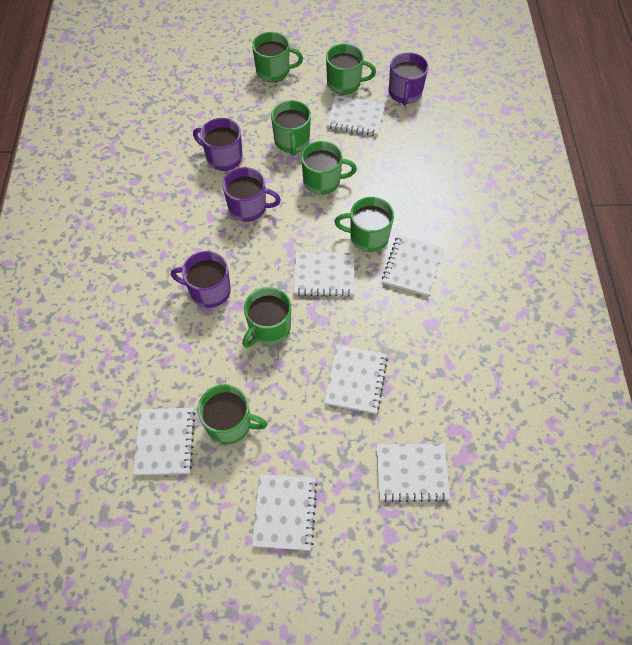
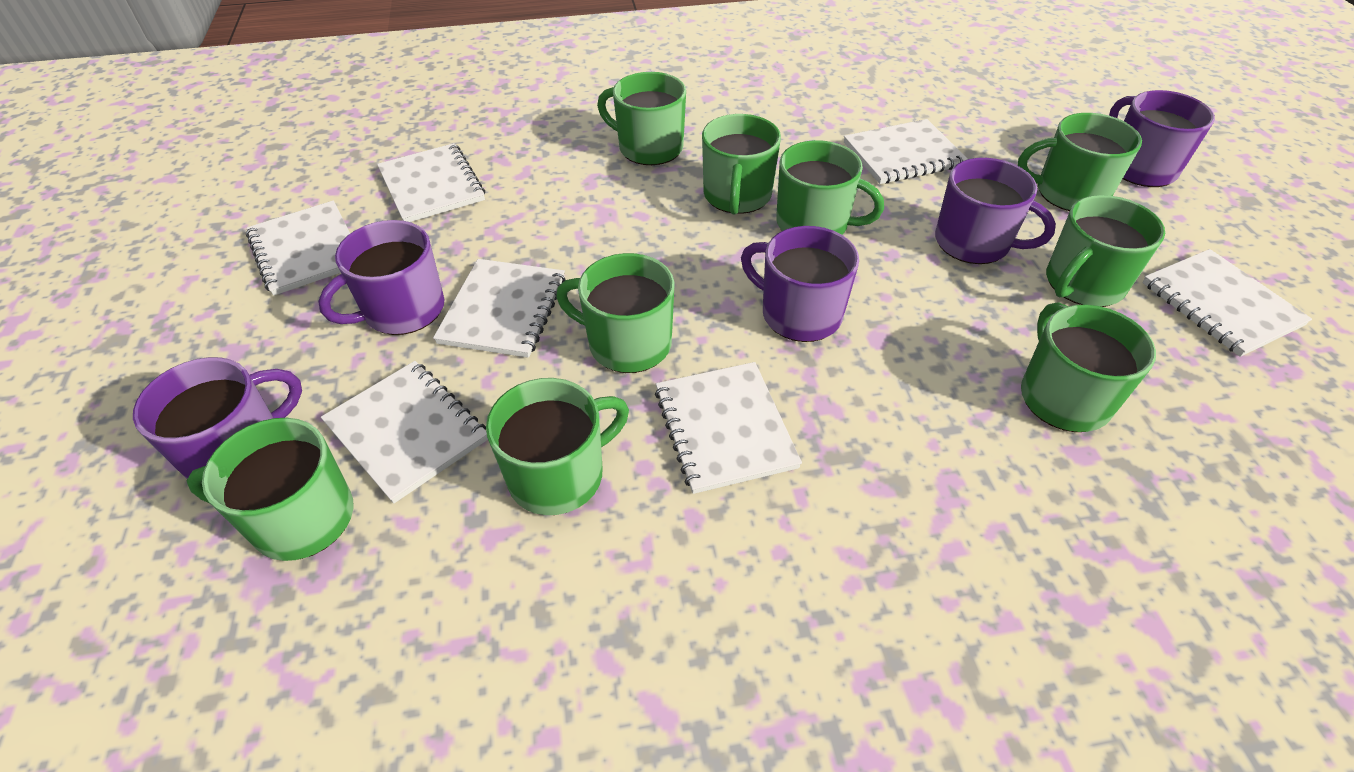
green mug: 7 -> 9
purple mug: 4 -> 5

